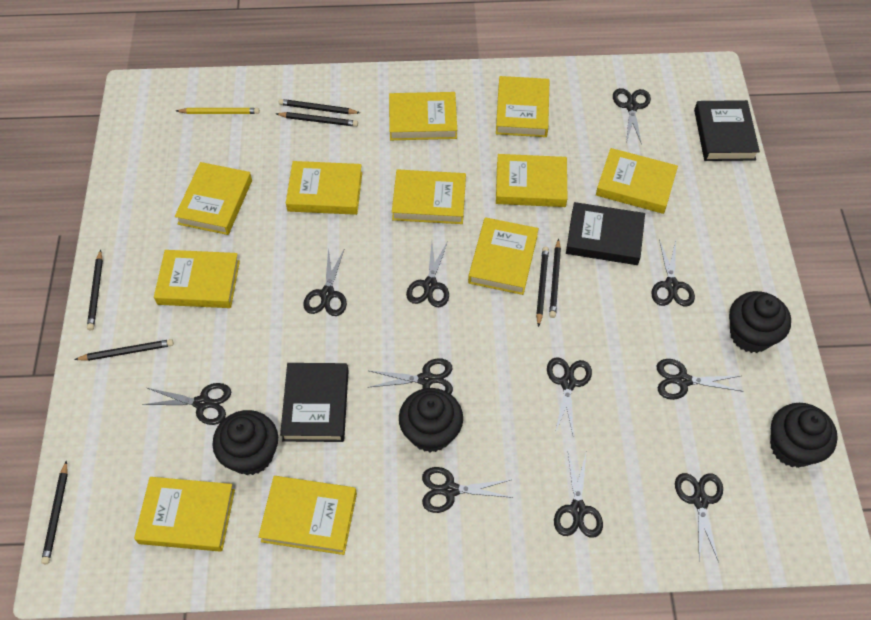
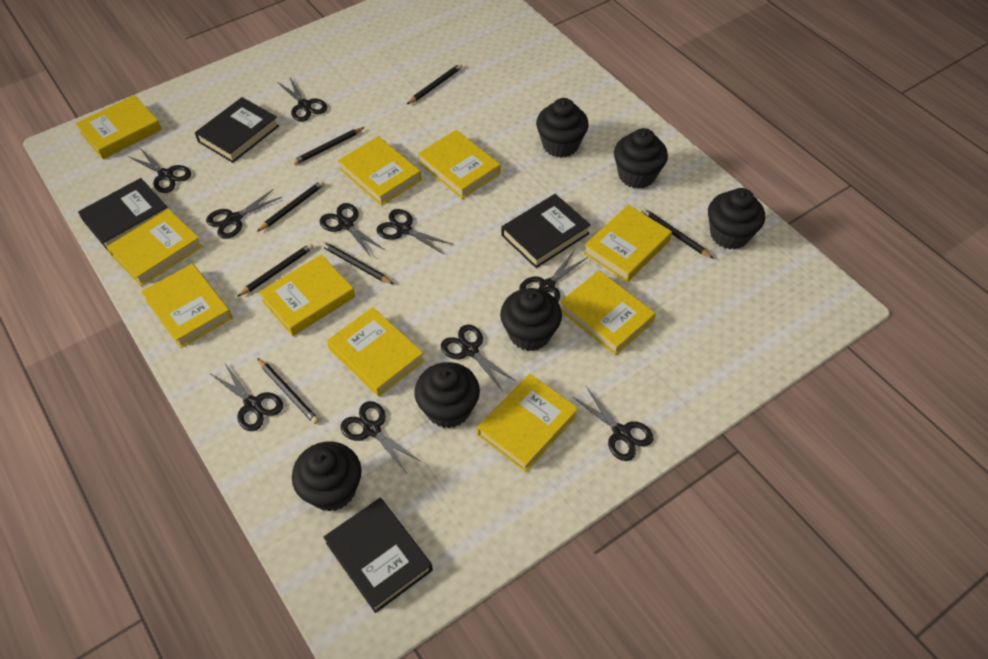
black book: 3 -> 4
black cupcake: 4 -> 6
black scissors: 11 -> 10
yellow book: 11 -> 10
yellow pencil: 1 -> 0

